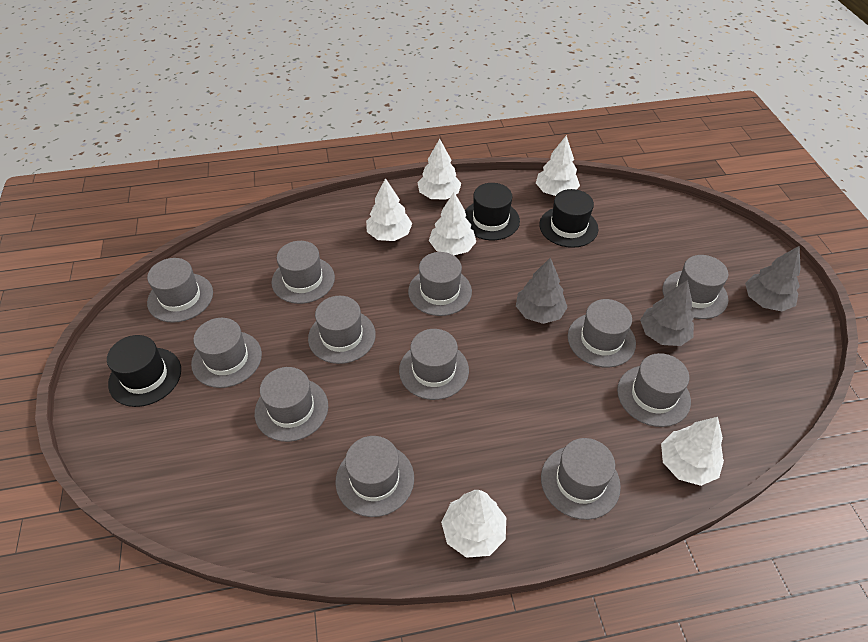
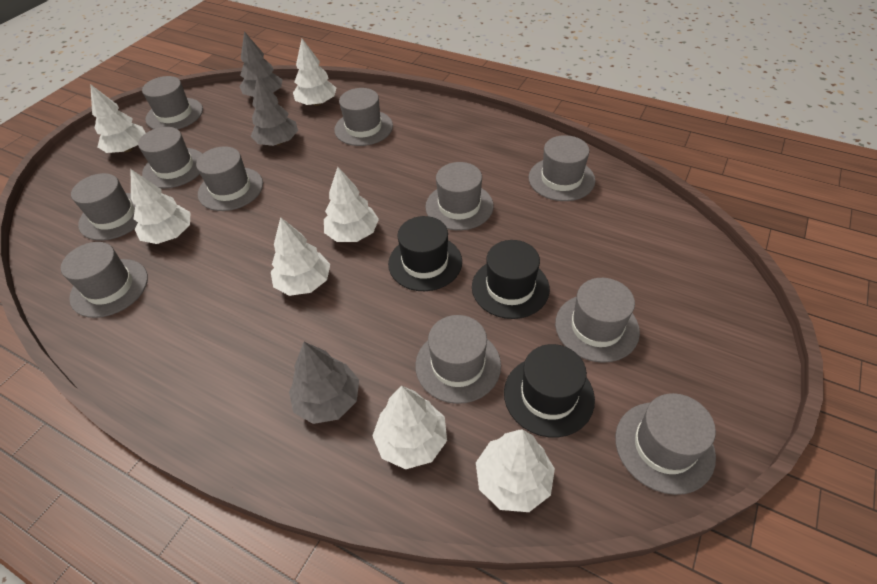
grey hat: 12 -> 11
white tree: 6 -> 7

